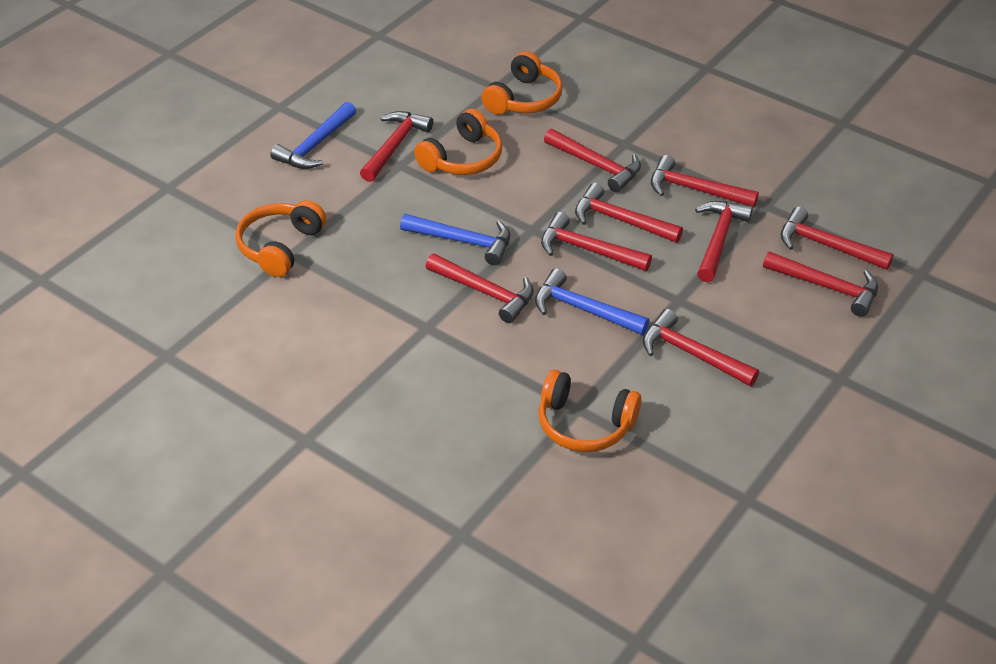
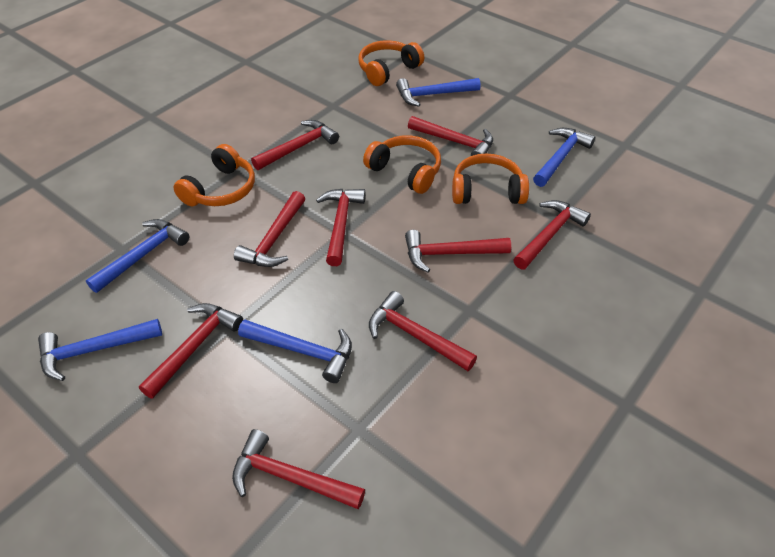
blue hammer: 3 -> 5
red hammer: 10 -> 9

